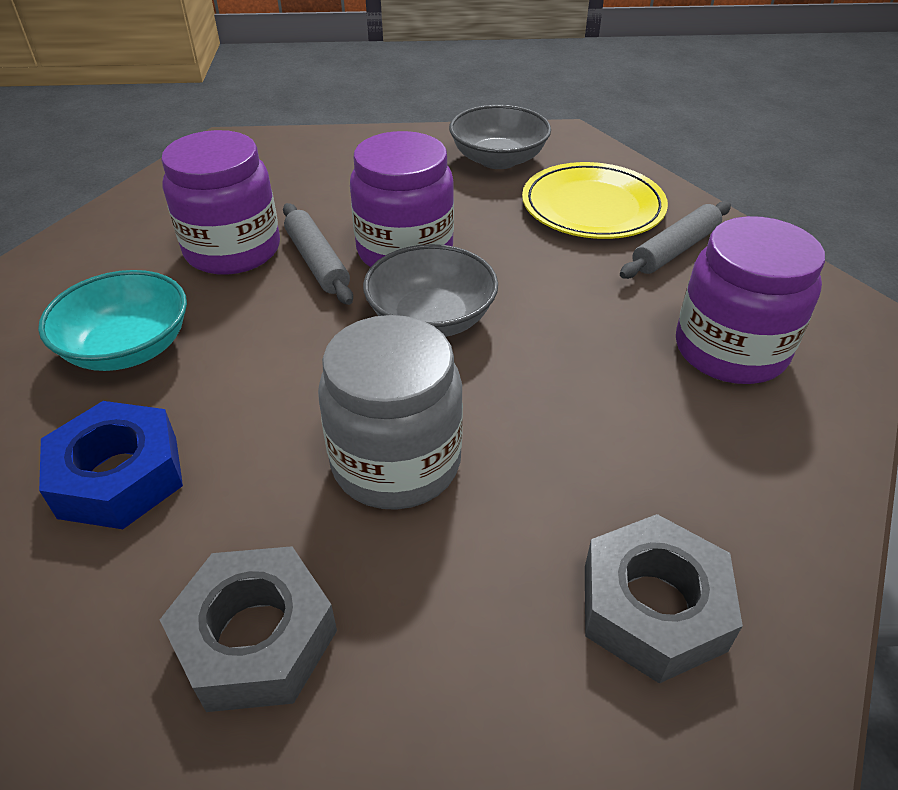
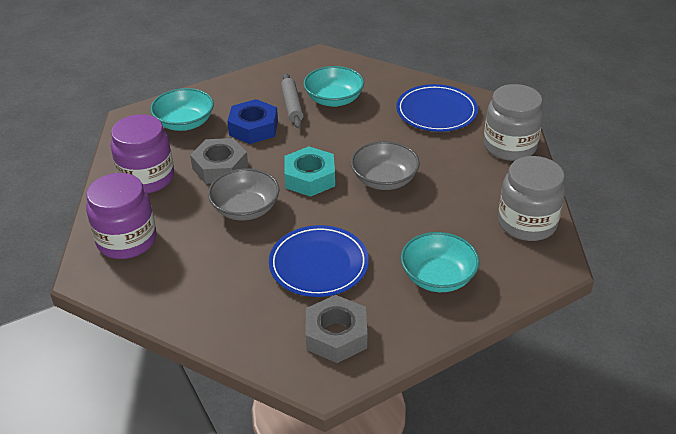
blue plate: 0 -> 2
grey jar: 1 -> 2
grey rolling pin: 2 -> 1
purple jar: 3 -> 2
turquoise bowl: 1 -> 3
turquoise nut: 0 -> 1
yellow plate: 1 -> 0

